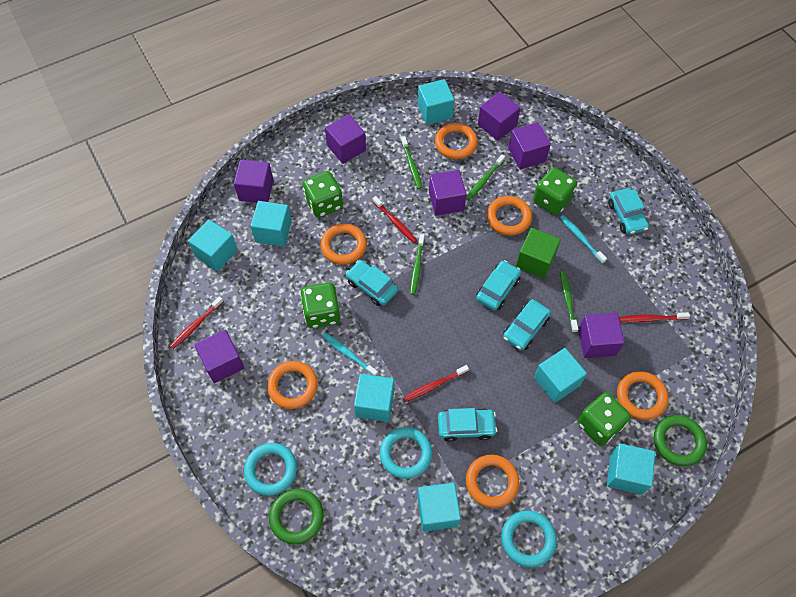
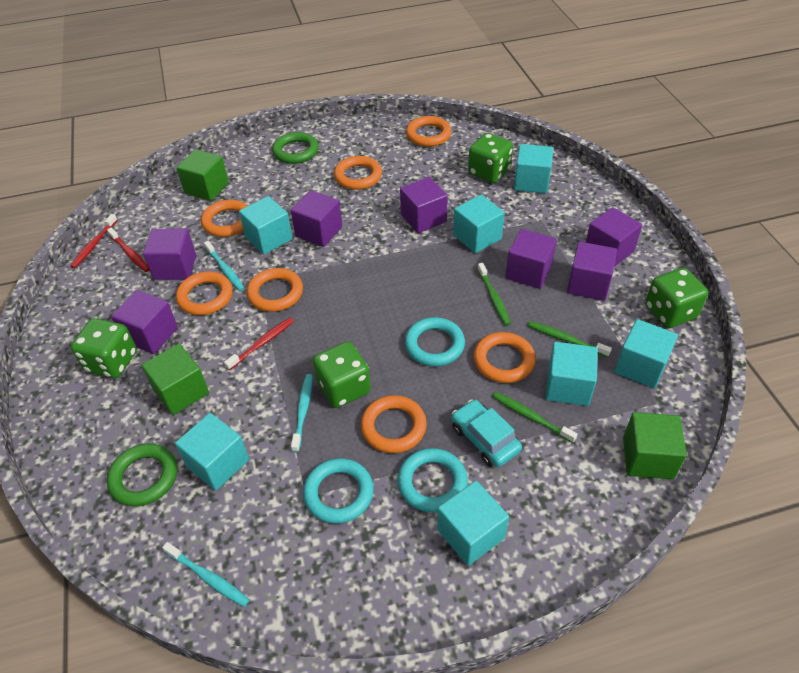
green cube: 1 -> 3
green toothbrush: 4 -> 3
orange ring: 6 -> 7
red toothbrush: 4 -> 3
turquoise car: 5 -> 1
turquoise toothbrush: 2 -> 3

